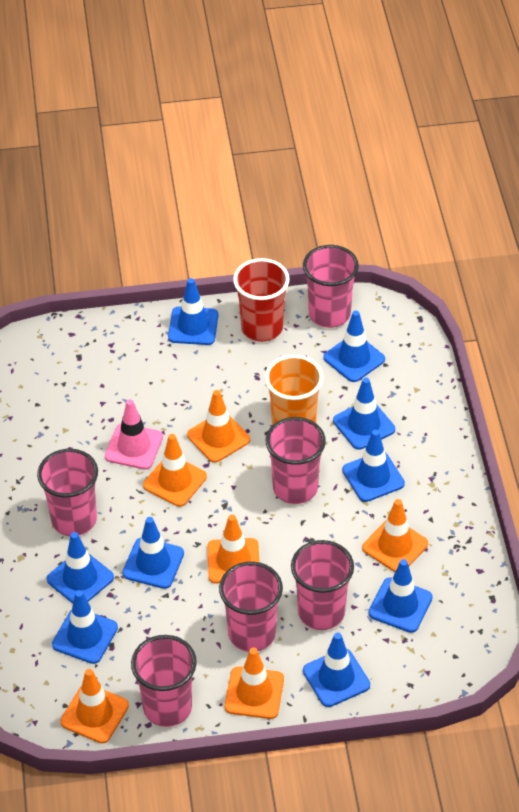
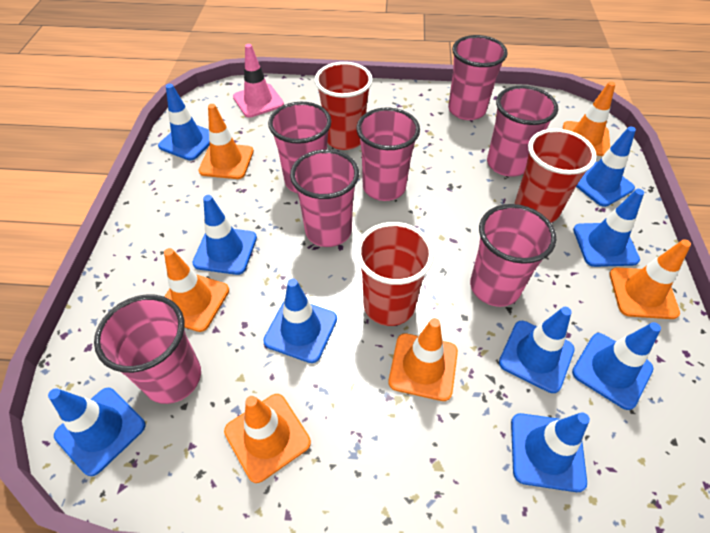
orange cup: 1 -> 0
pink cup: 6 -> 7
red cup: 1 -> 3

